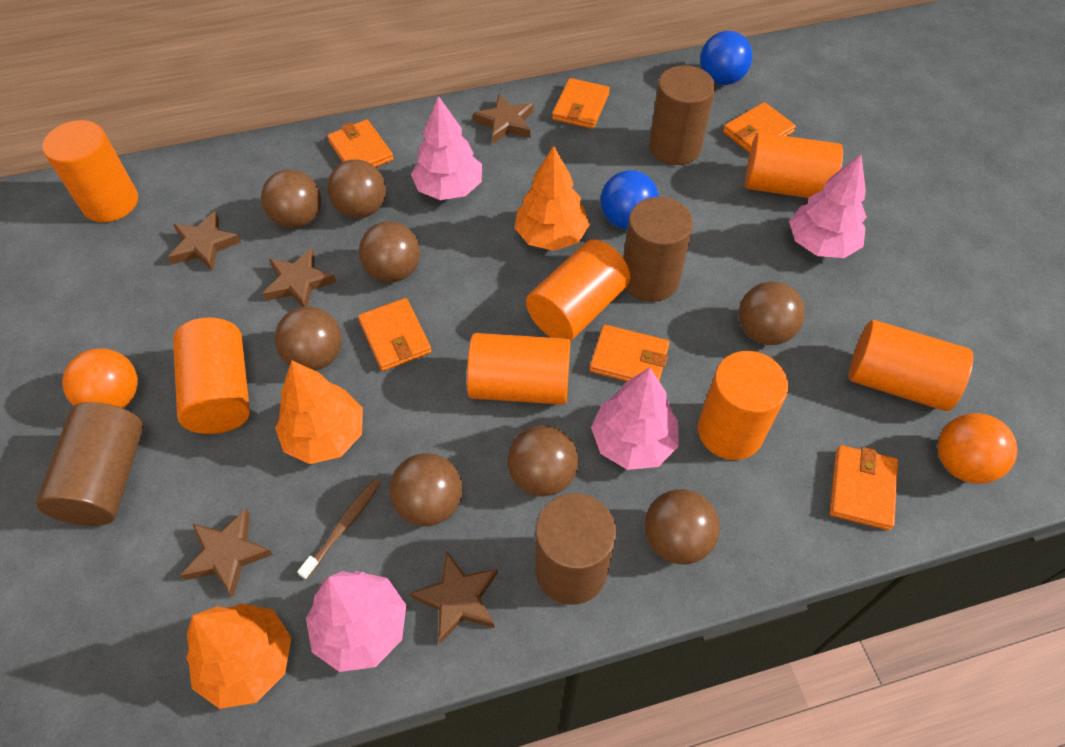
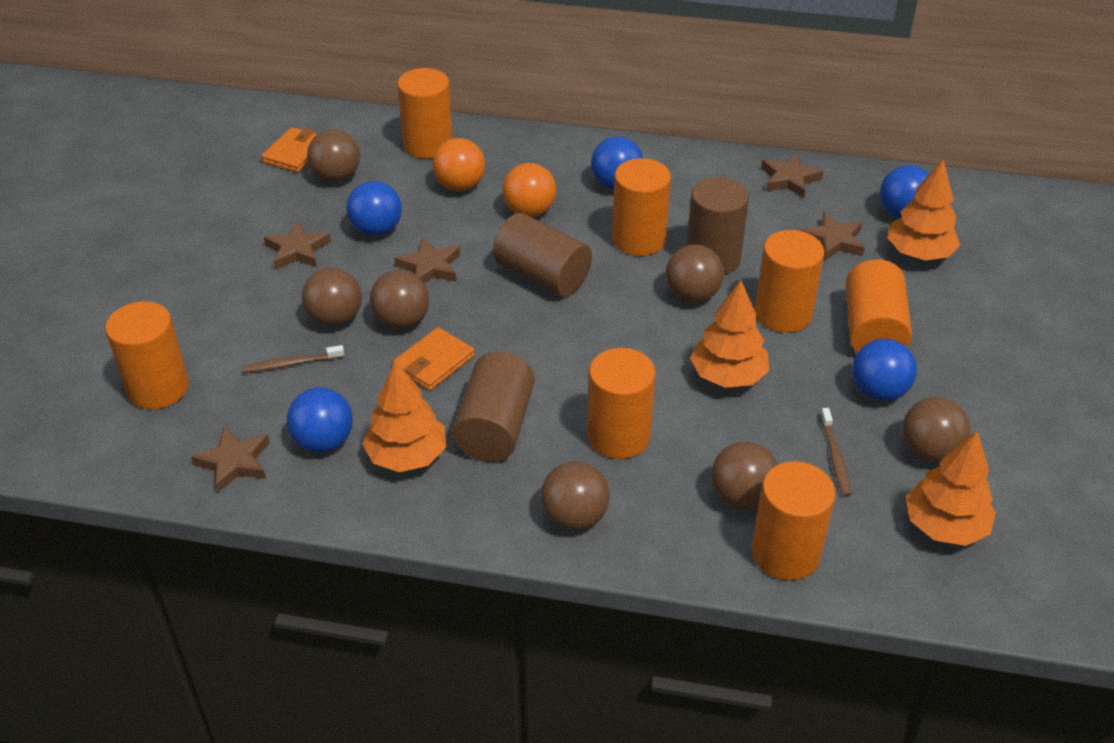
blue ball: 2 -> 5
brown ball: 8 -> 7
brown cylinder: 4 -> 3
brown toothbrush: 1 -> 2
orange tree: 3 -> 4
orange wallet: 6 -> 2
pink tree: 4 -> 0

